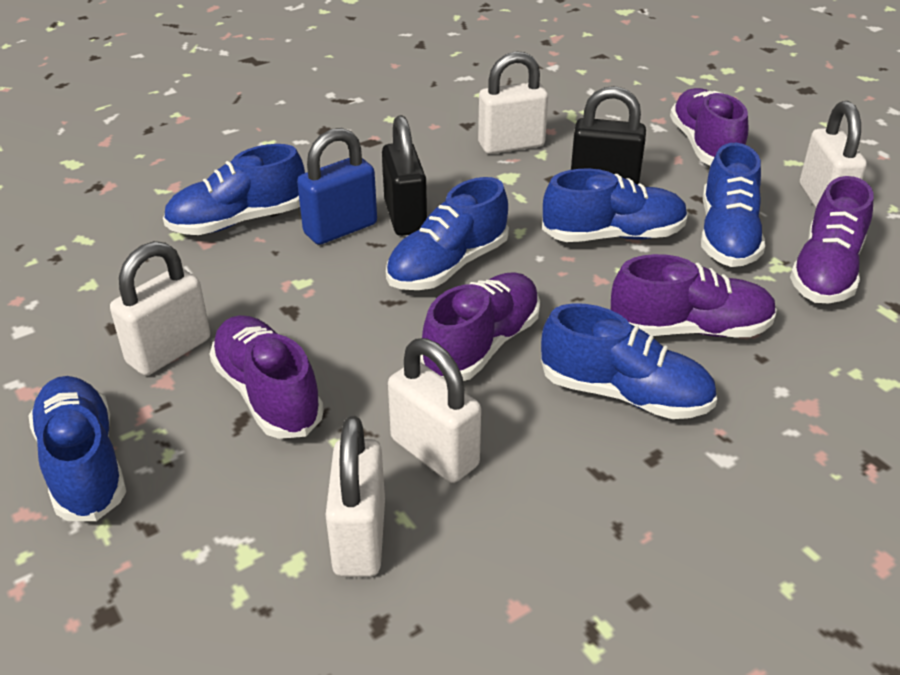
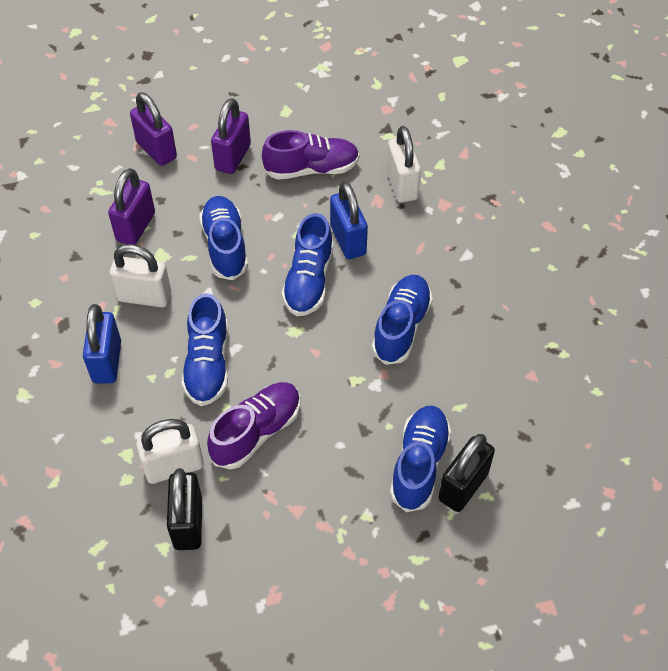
blue padlock: 1 -> 2
blue shoe: 6 -> 5
purple padlock: 0 -> 3
purple shoe: 5 -> 2
white padlock: 5 -> 3

